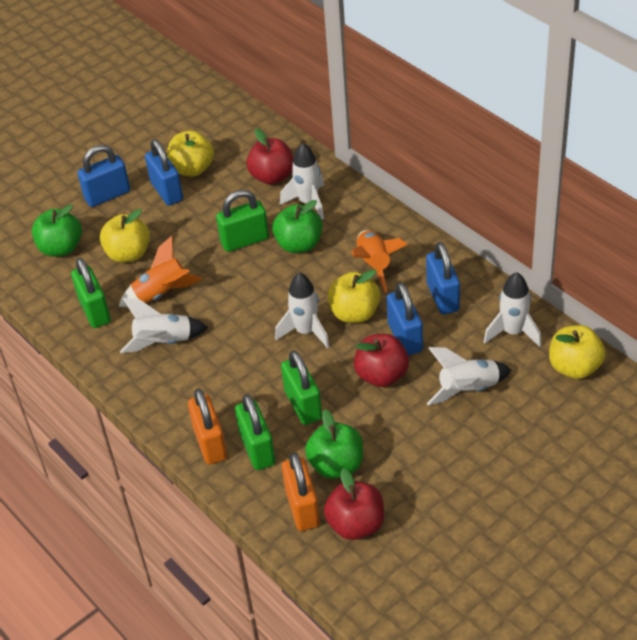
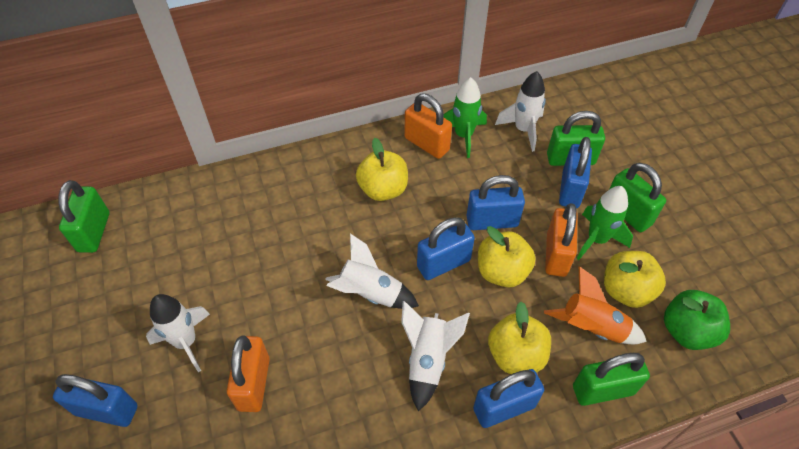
blue padlock: 4 -> 5
green apple: 3 -> 1
green rocket: 0 -> 2
orange padlock: 2 -> 3
orange rocket: 2 -> 1
red apple: 3 -> 0
white rocket: 5 -> 4

